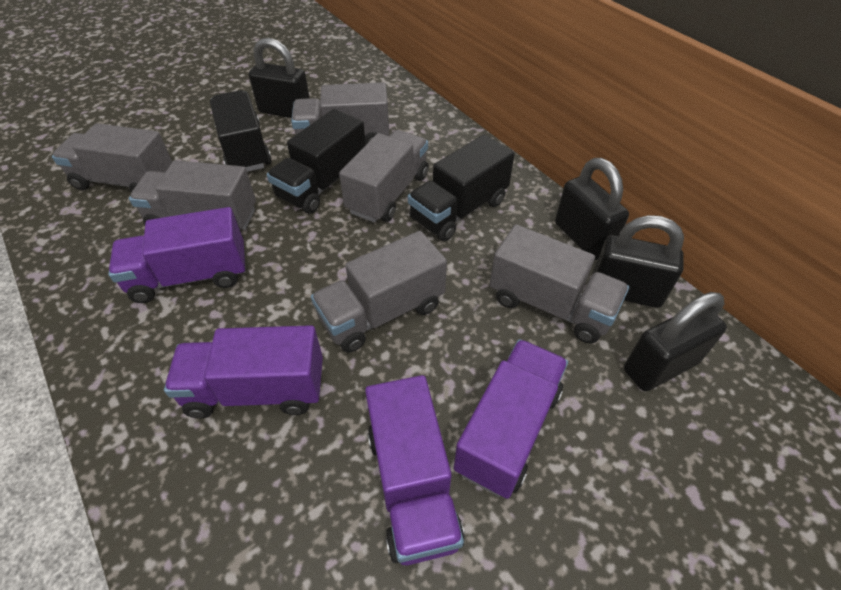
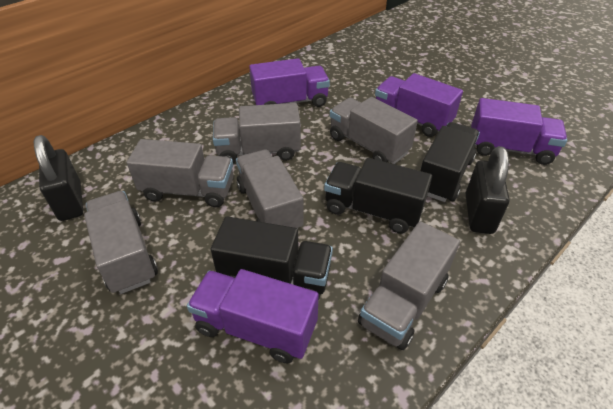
black padlock: 4 -> 2

